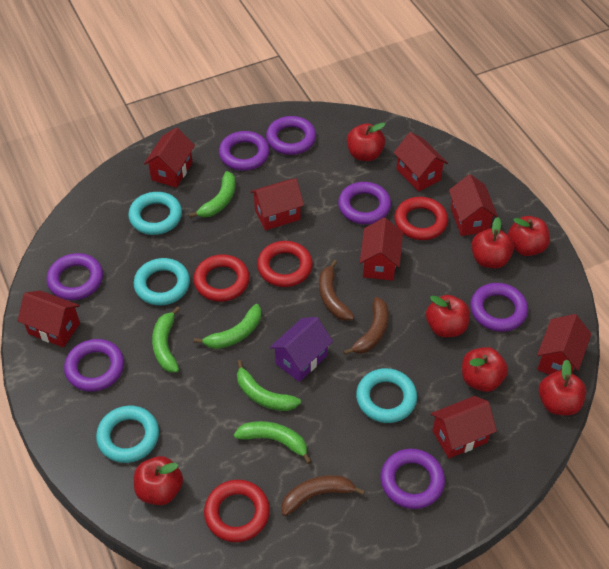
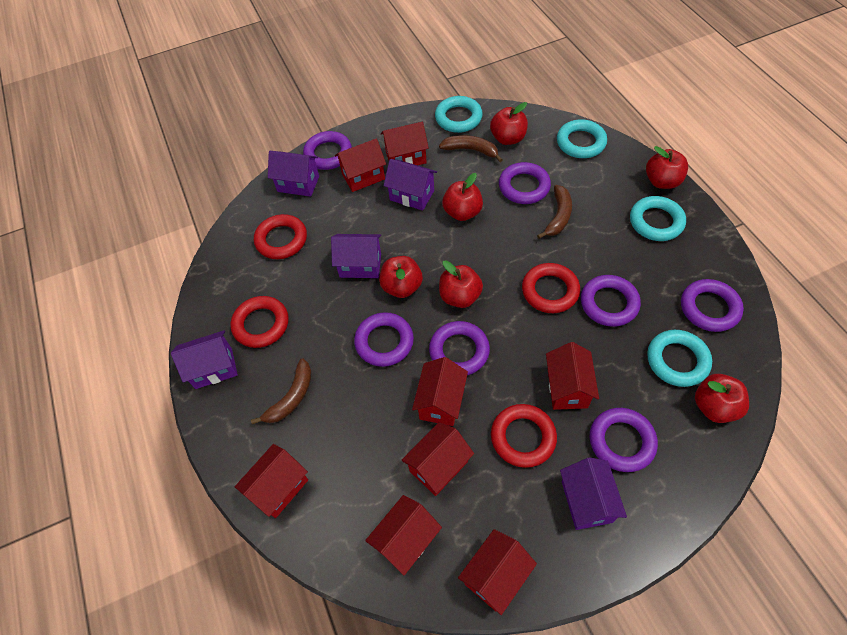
green banana: 5 -> 0
purple house: 1 -> 5
red apple: 7 -> 6

